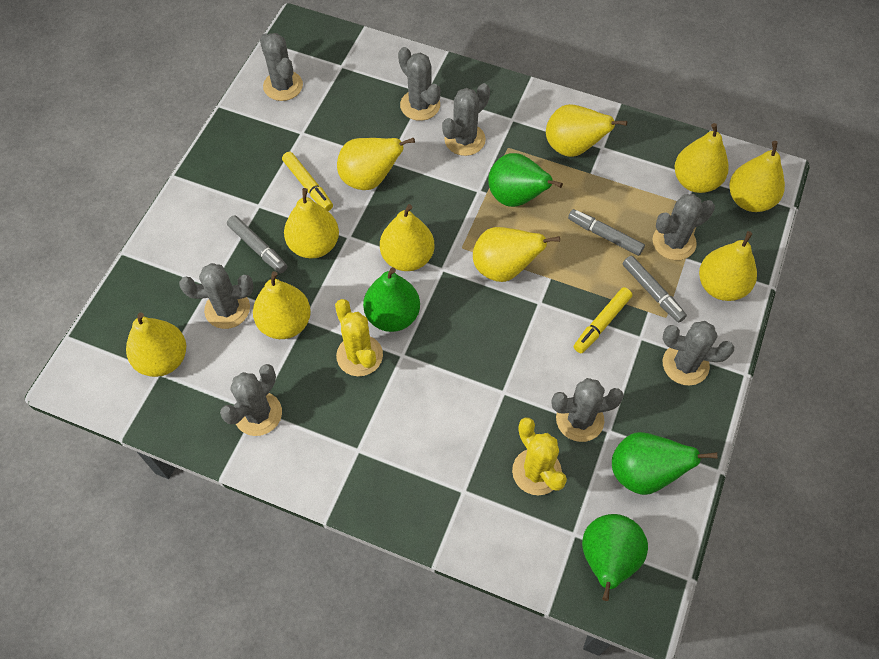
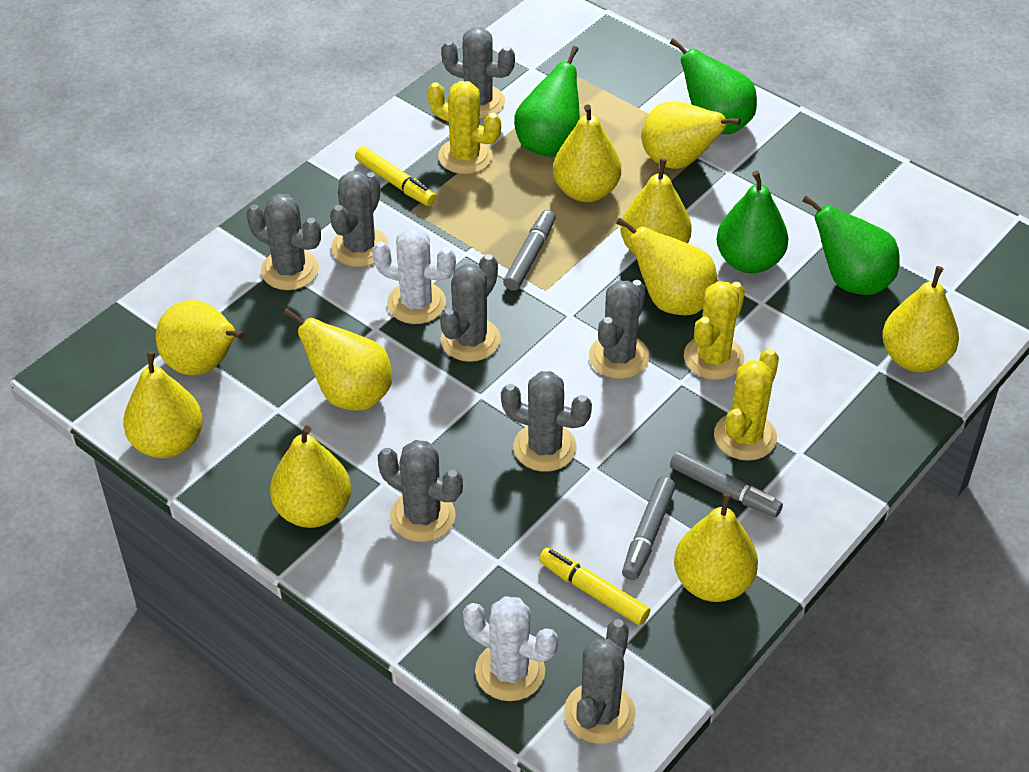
white cactus: 0 -> 2
yellow cactus: 2 -> 3

